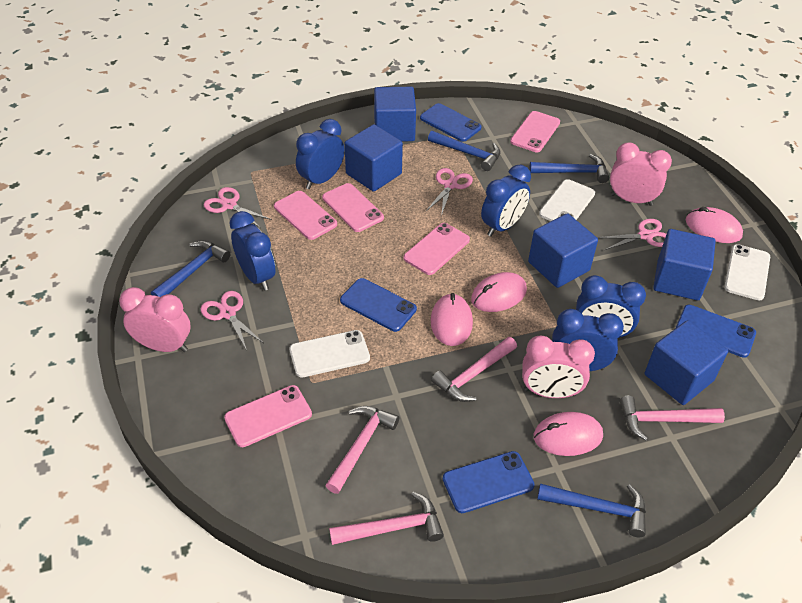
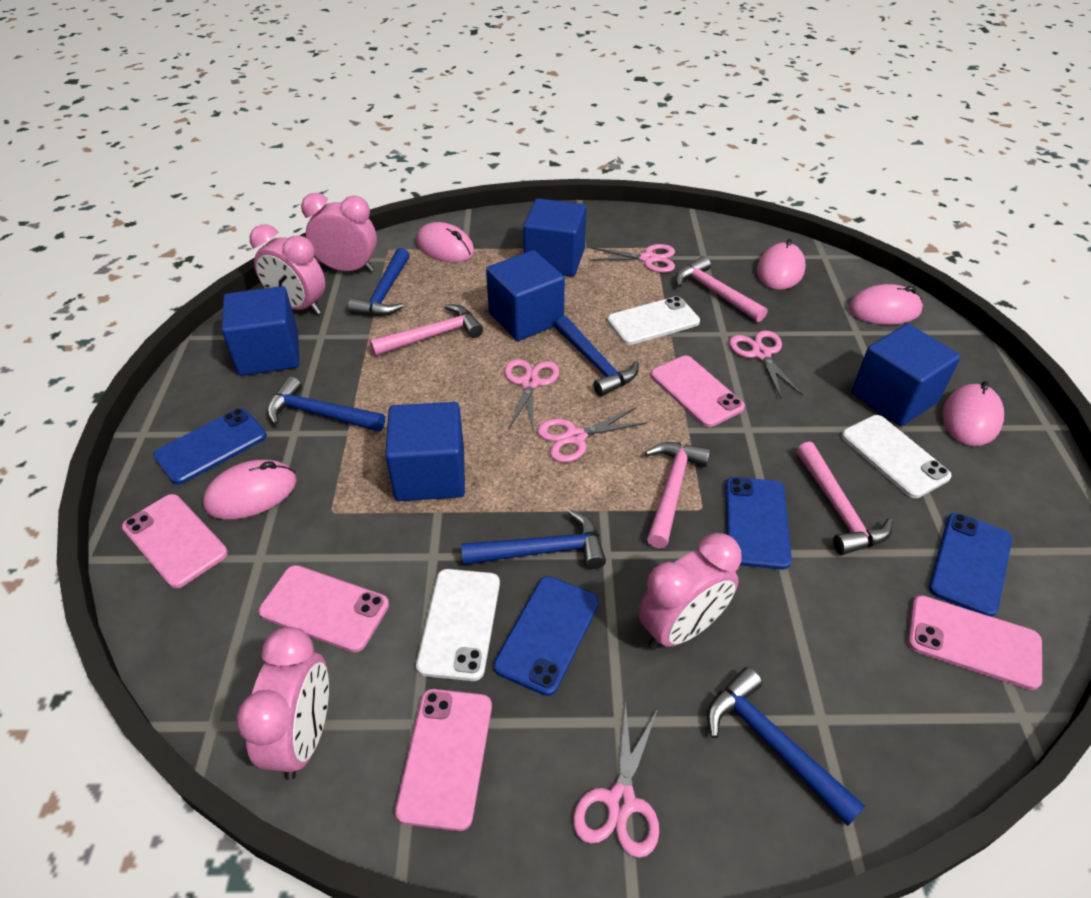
blue clock: 5 -> 0
blue hammer: 4 -> 5
pink clock: 3 -> 4
pink mouse: 4 -> 5
pink scissors: 4 -> 5

